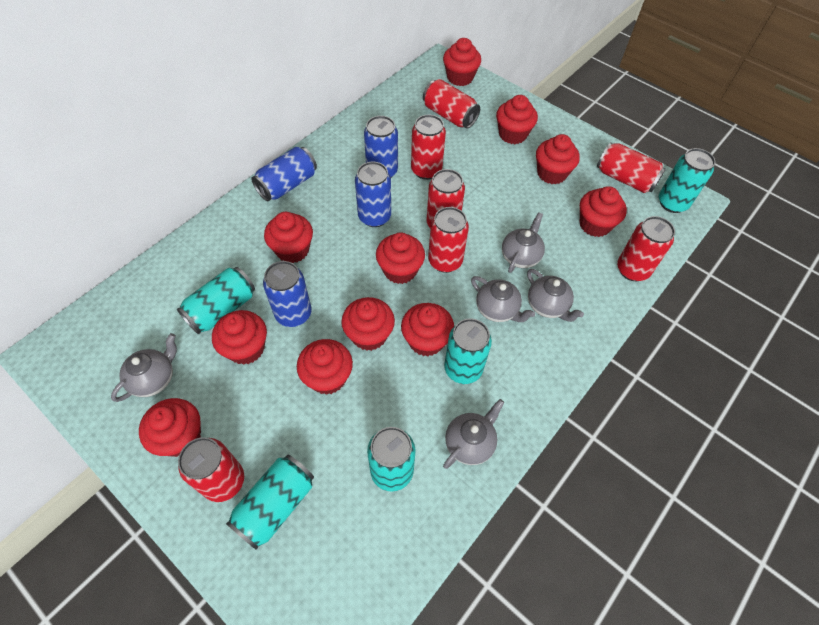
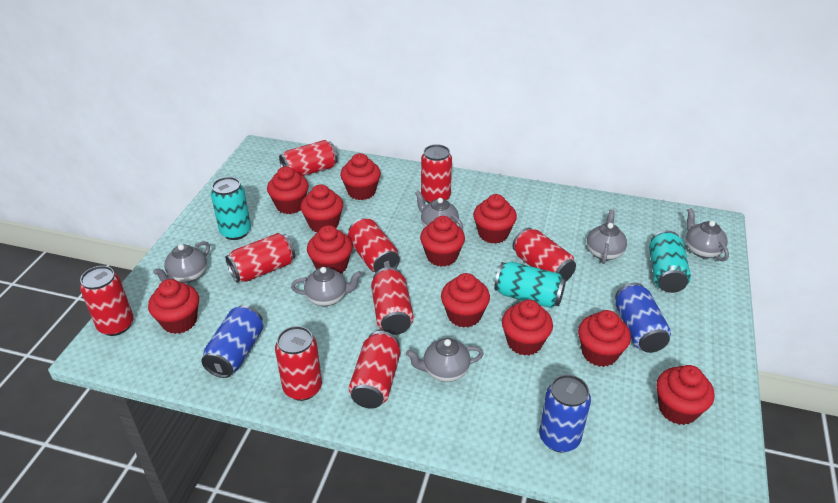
blue can: 4 -> 3
grey teapot: 5 -> 6
red can: 7 -> 9
turquoise can: 5 -> 3

